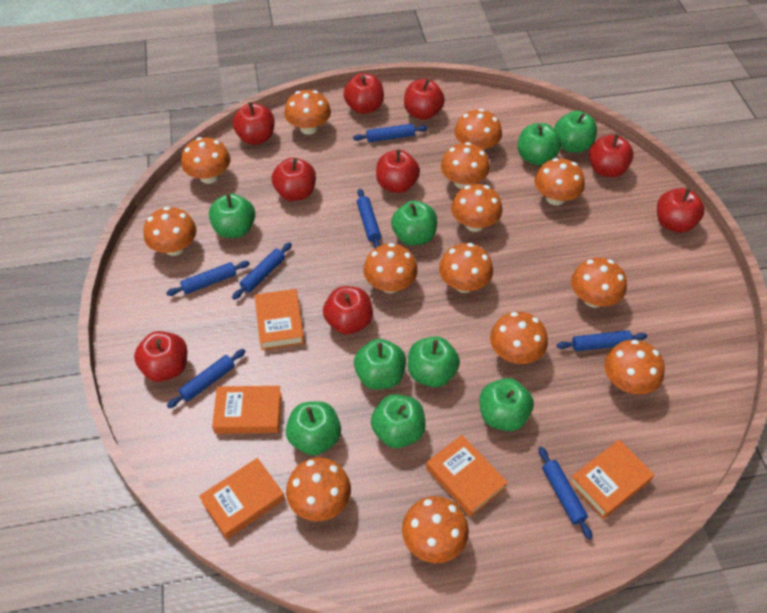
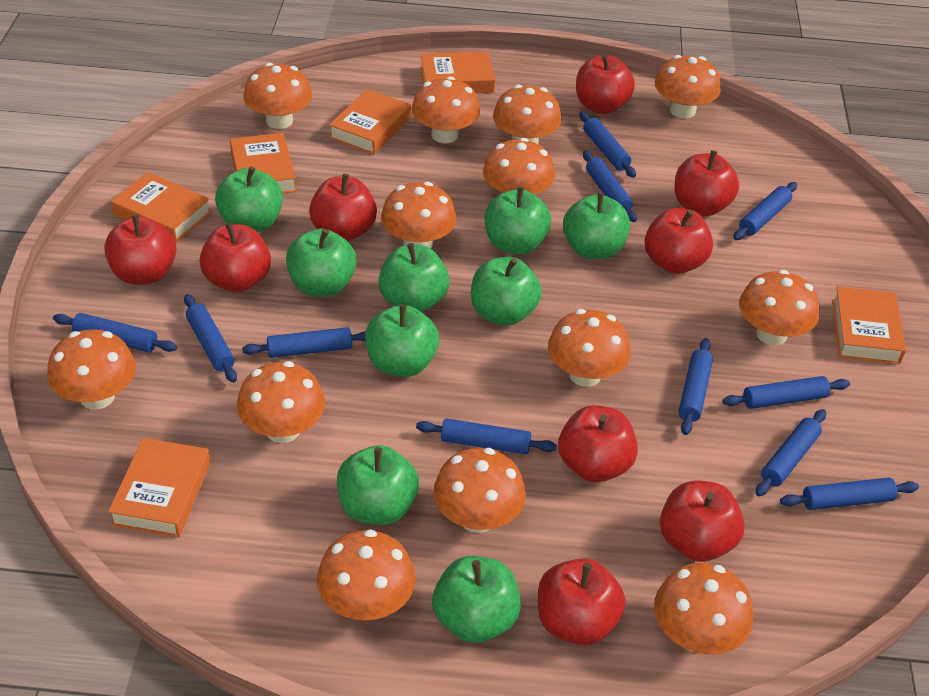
blue rolling pin: 7 -> 11
orange book: 5 -> 6
orange mushroom: 14 -> 13

